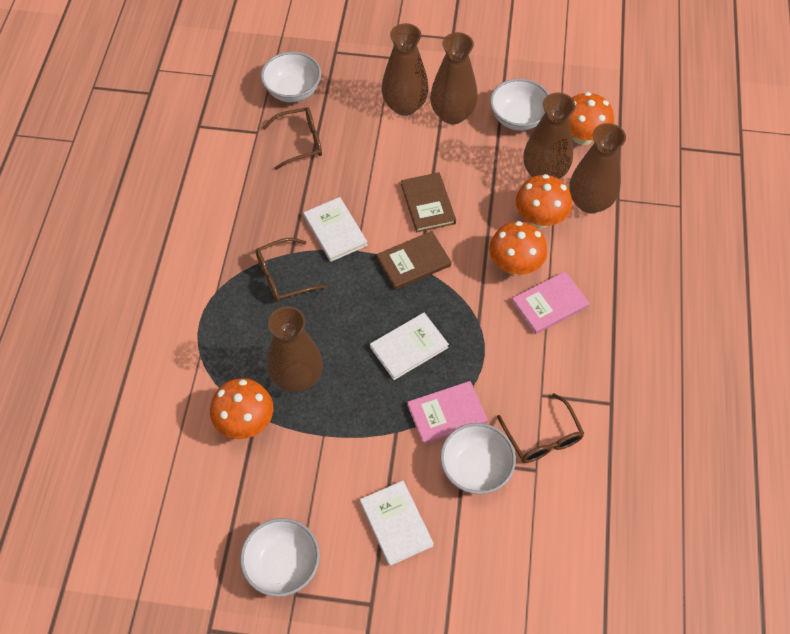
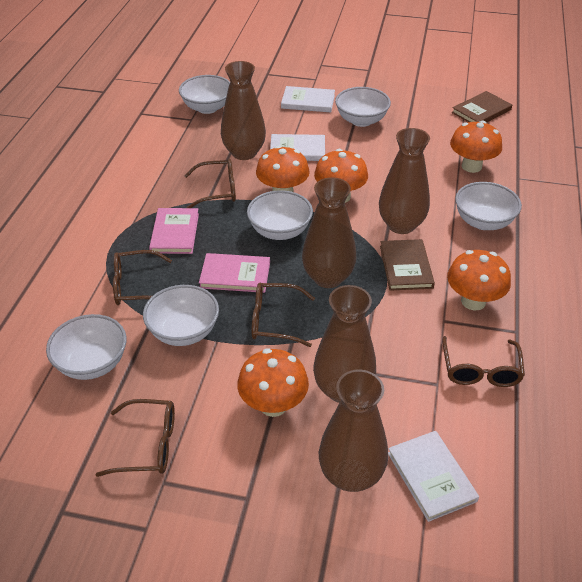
brown glasses: 3 -> 5
orange mushroom: 4 -> 5
white bowl: 4 -> 6

